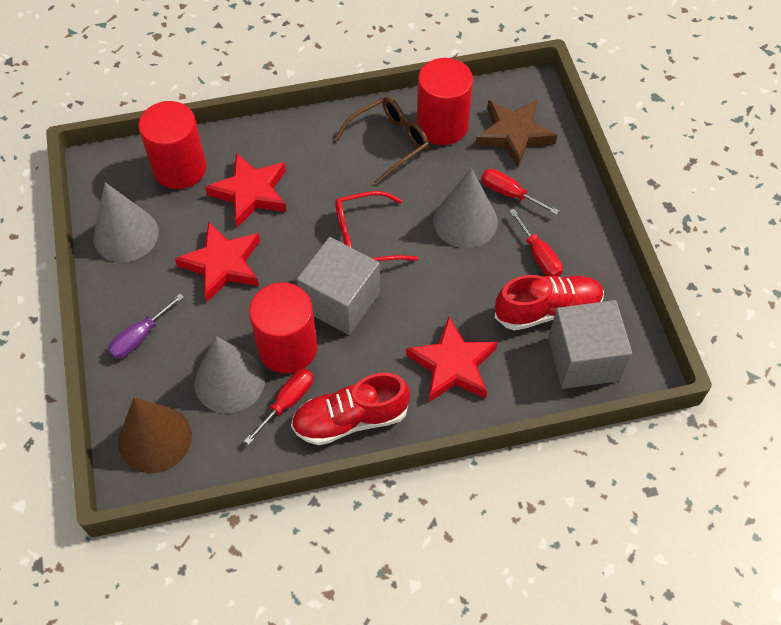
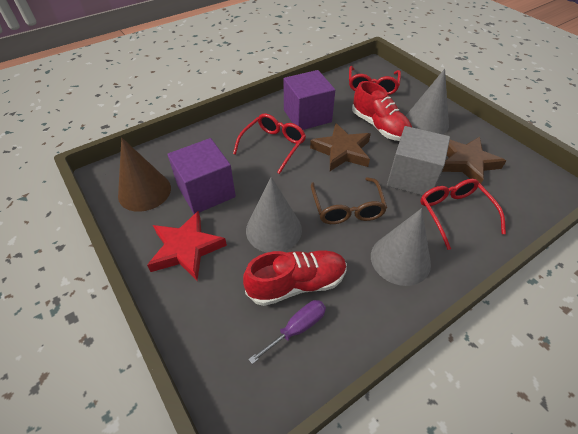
brown star: 1 -> 2
grey cube: 2 -> 1
purple cube: 0 -> 2
red cylinder: 3 -> 0
red glasses: 1 -> 3
red screwdriver: 3 -> 0
red star: 3 -> 1

